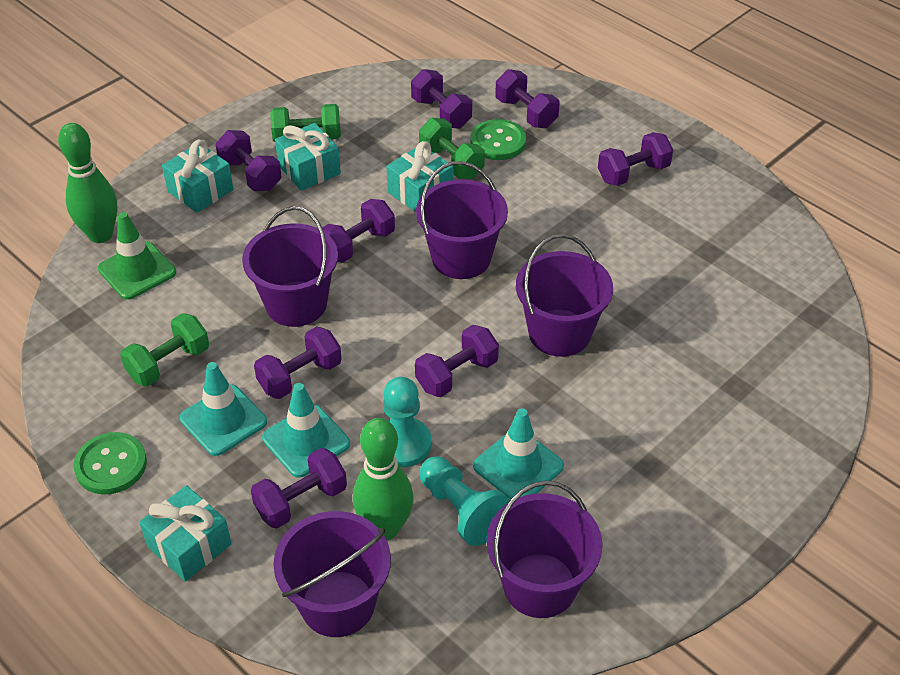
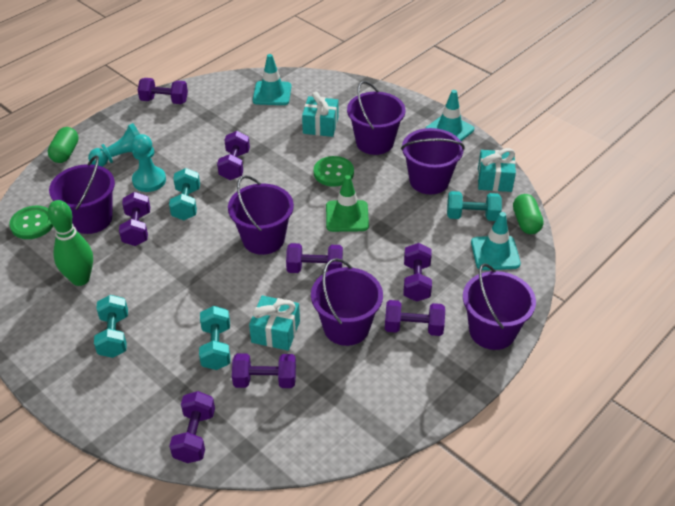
green bowling pin: 2 -> 1
green capsule: 0 -> 2
green dumbbell: 3 -> 0
purple bucket: 5 -> 6
turquoise dumbbell: 0 -> 4
turquoise gift: 4 -> 3

